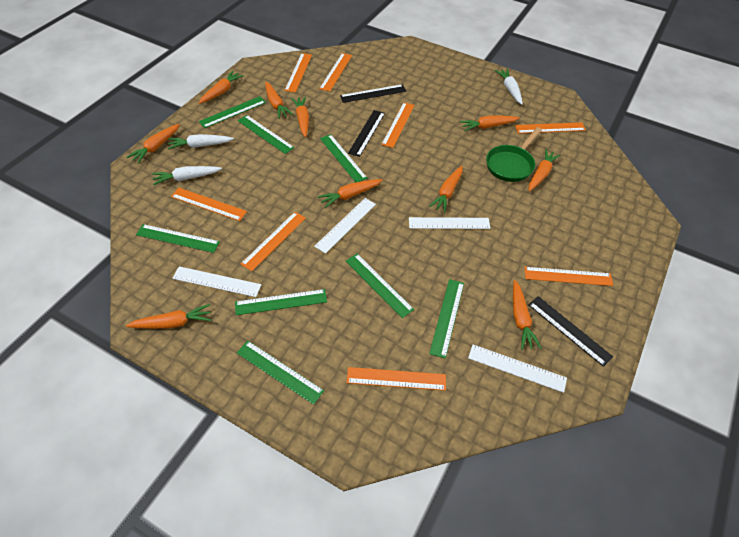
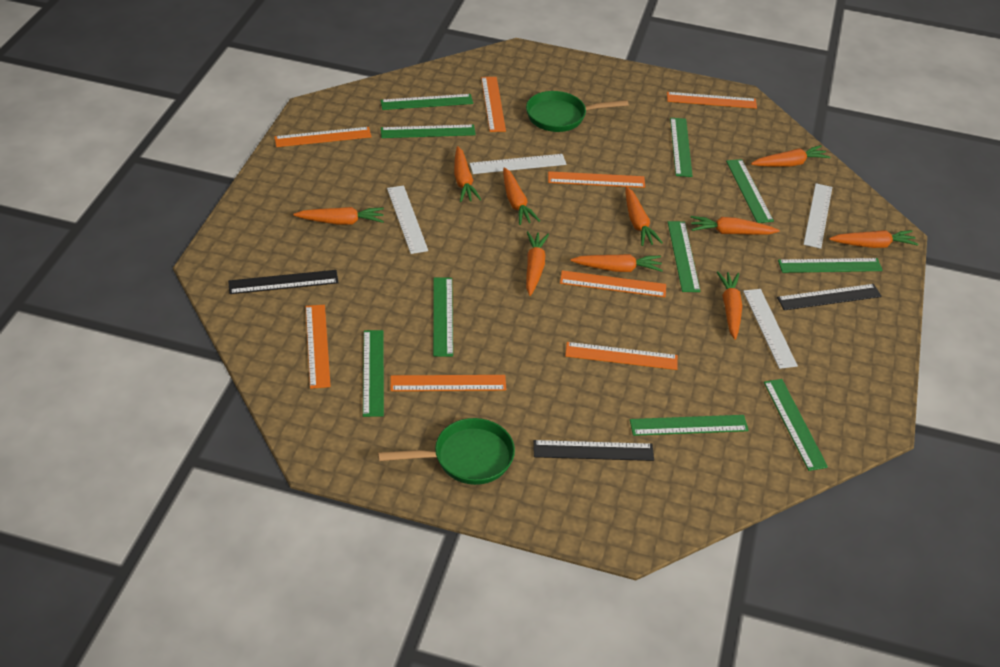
green pan: 1 -> 2
green ruler: 8 -> 10
white carrot: 3 -> 0

